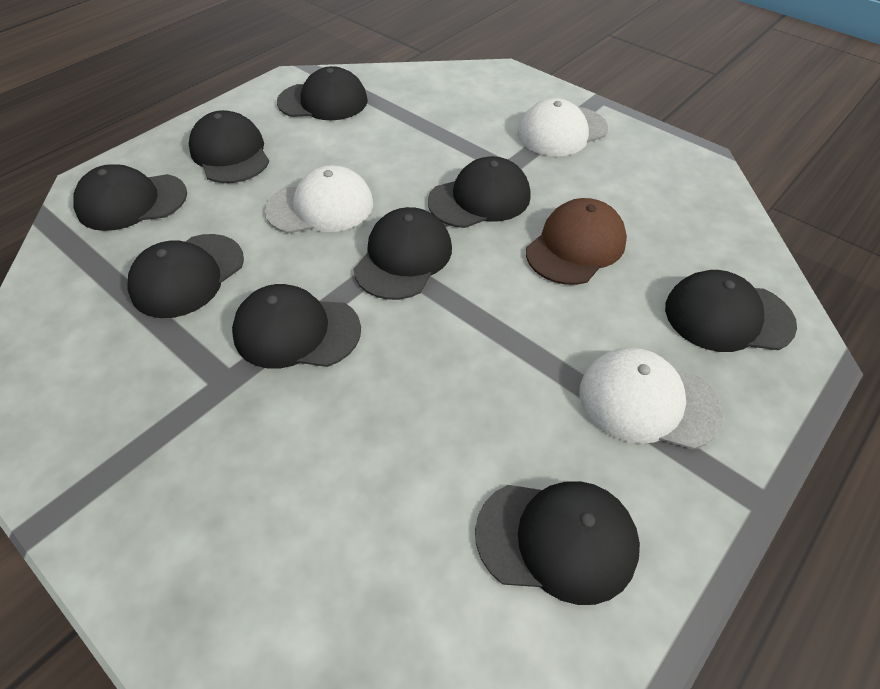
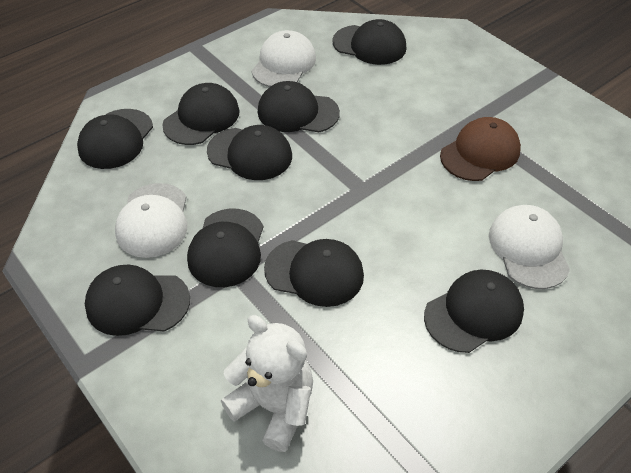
white teddy bear: 0 -> 1

